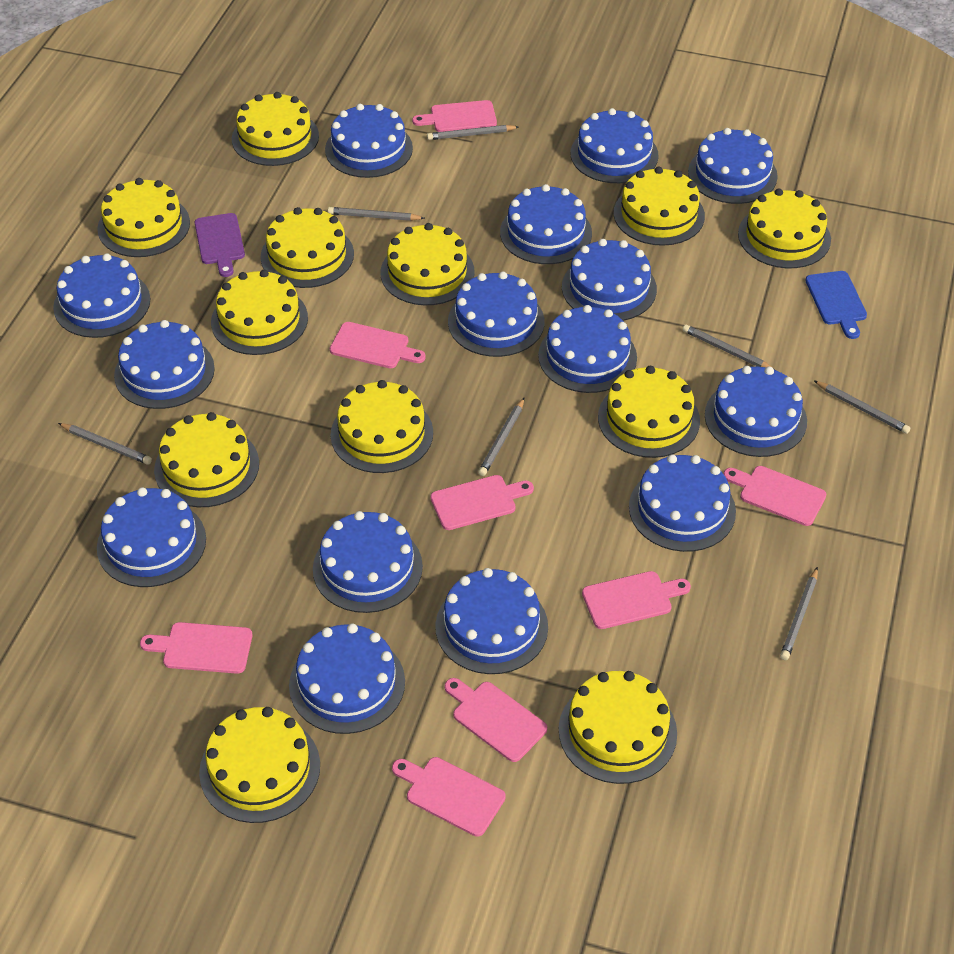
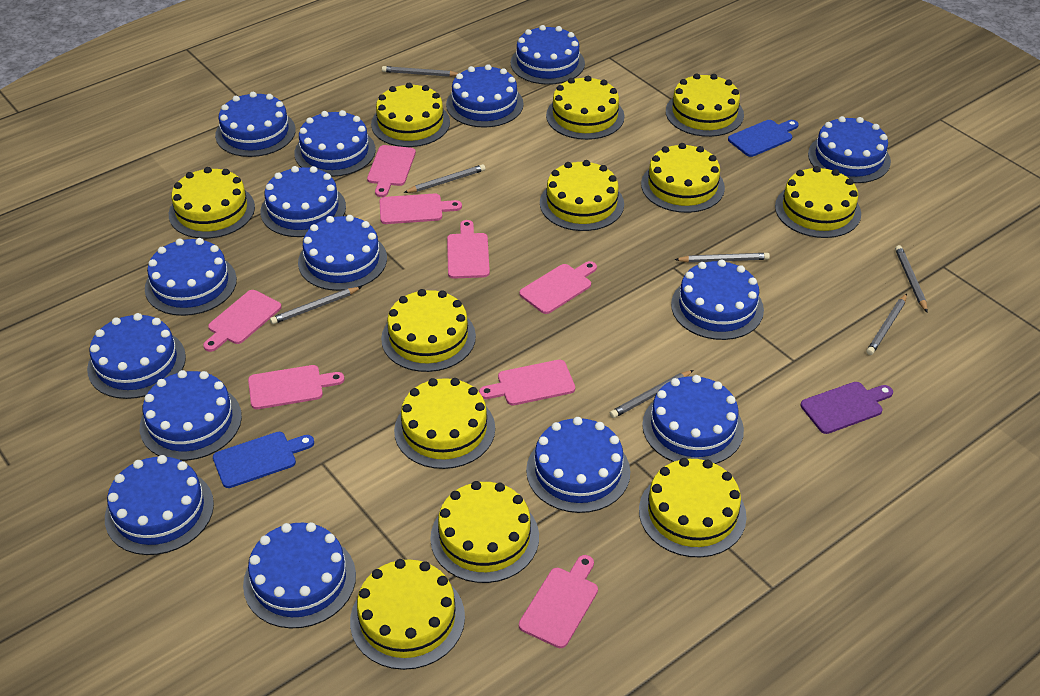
blue cutting board: 1 -> 2

